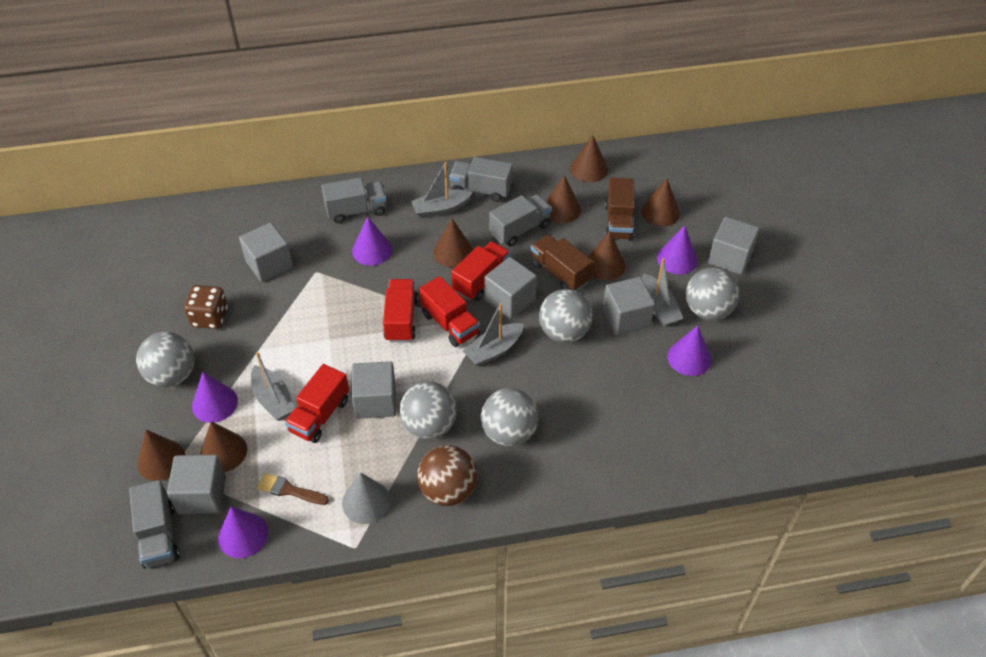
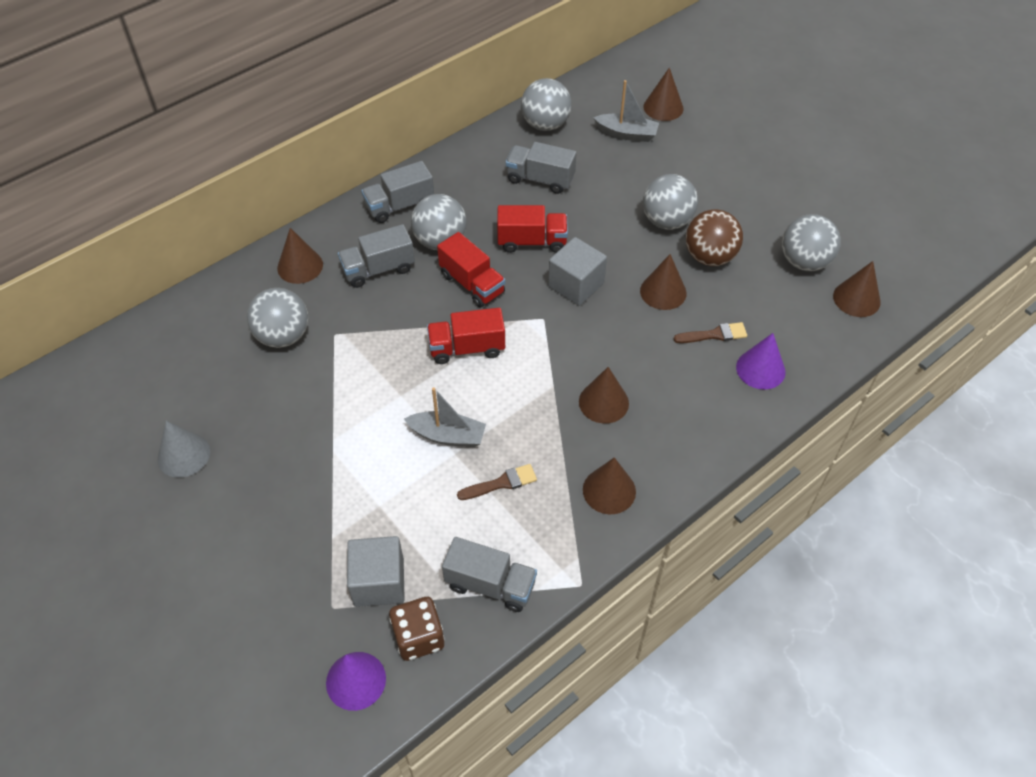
brown brush: 1 -> 2
brown cone: 7 -> 6
brown truck: 2 -> 0
grey boat: 4 -> 2
grey cube: 6 -> 2
purple cone: 5 -> 2
red truck: 4 -> 3

